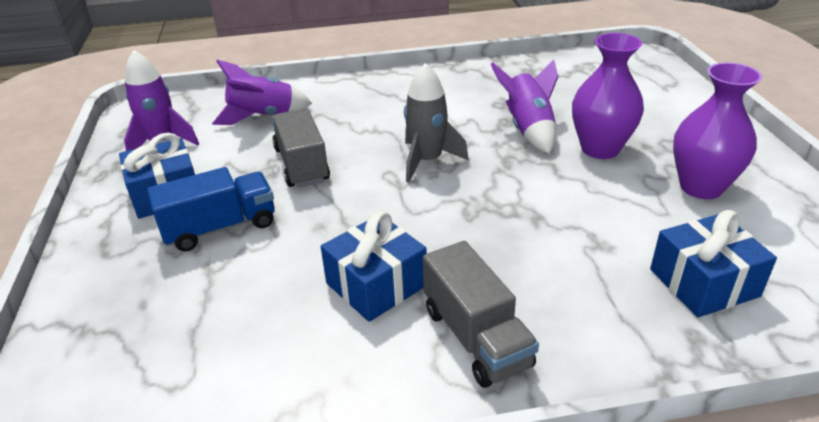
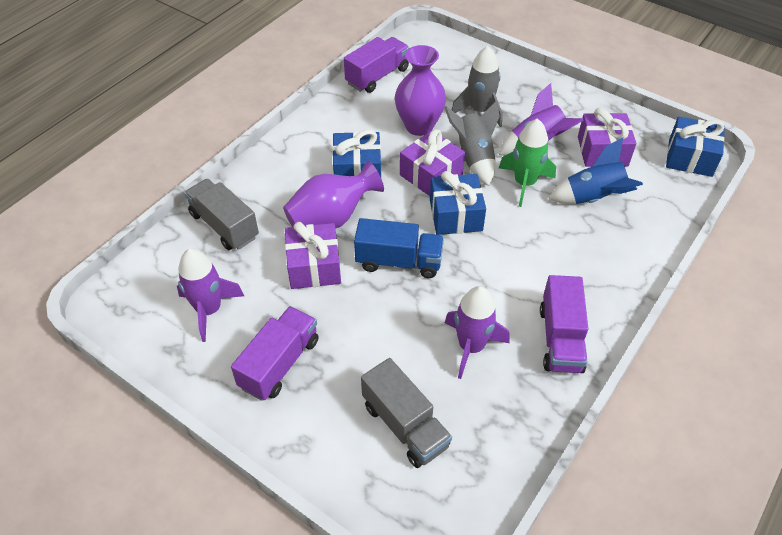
blue rocket: 0 -> 1
green rocket: 0 -> 1
grey rocket: 1 -> 2
purple gift: 0 -> 3
purple truck: 0 -> 3

